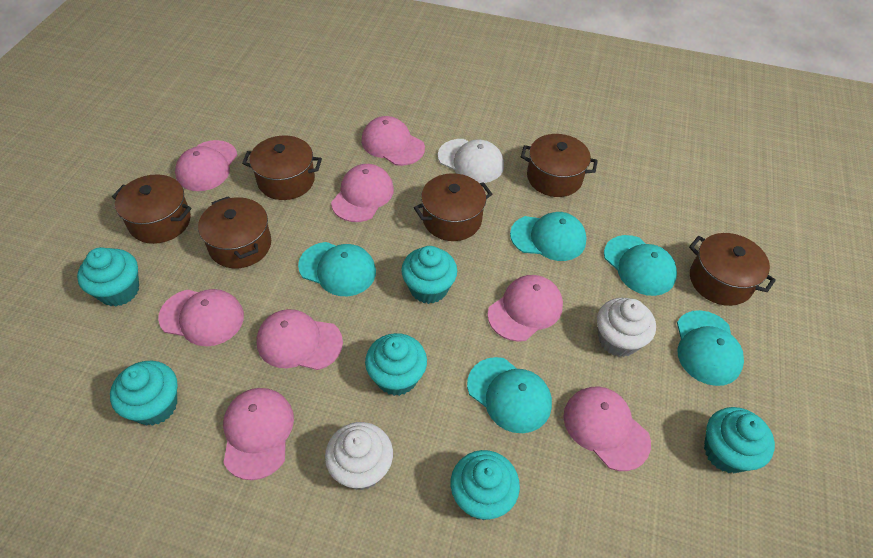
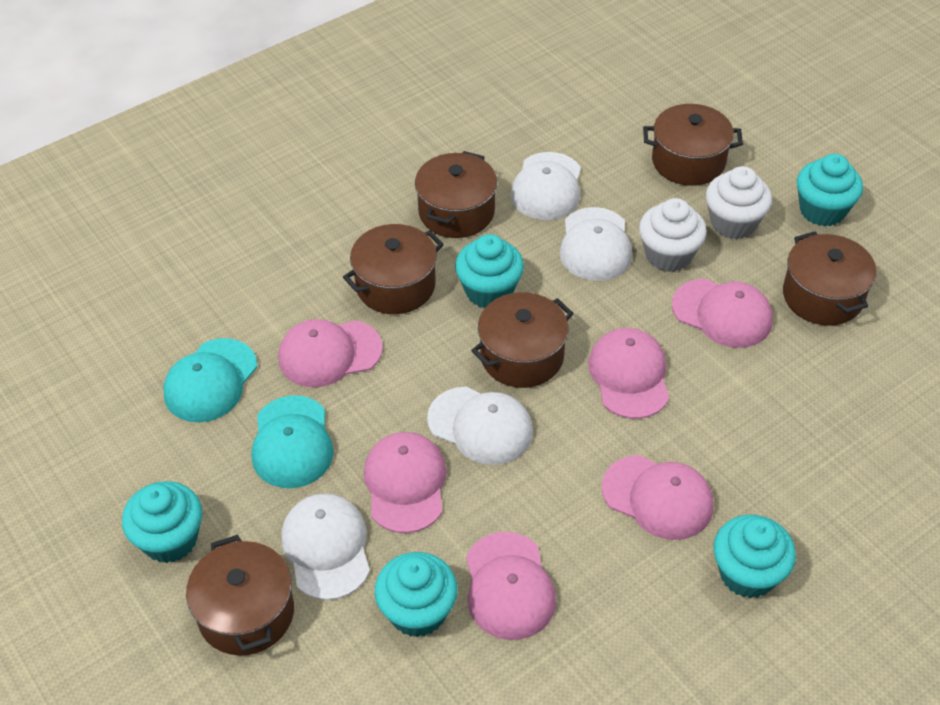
pink cap: 8 -> 6
turquoise cap: 5 -> 2
turquoise cupcake: 6 -> 5
white cap: 1 -> 4

